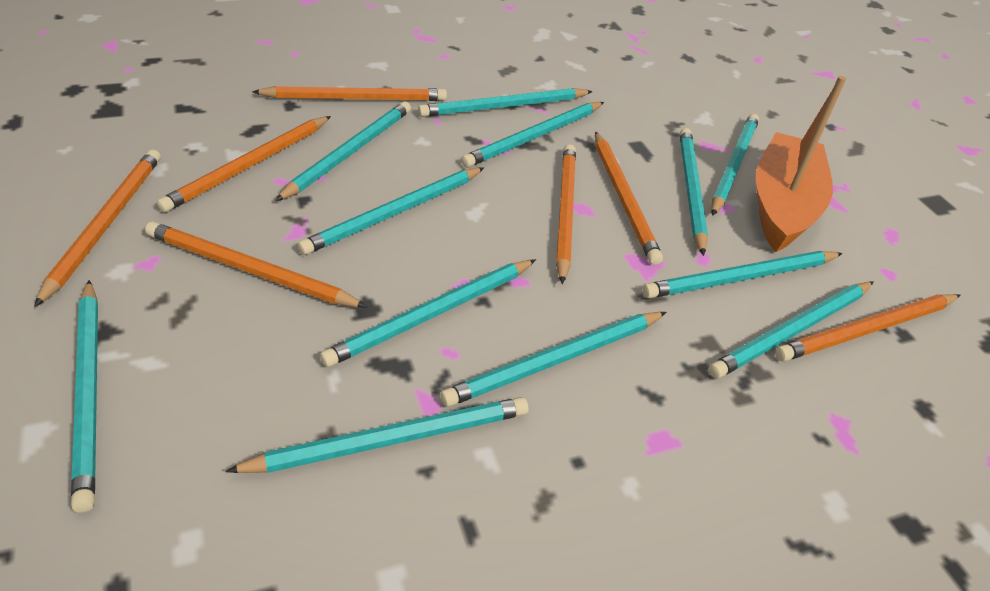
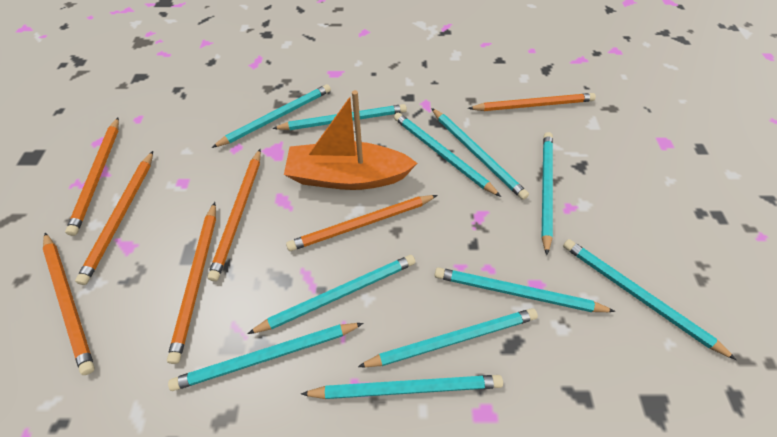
turquoise pencil: 12 -> 11

